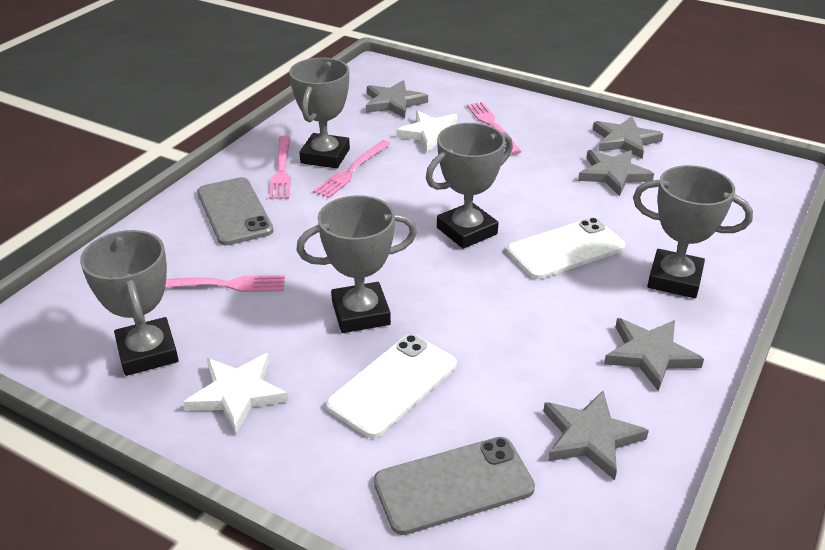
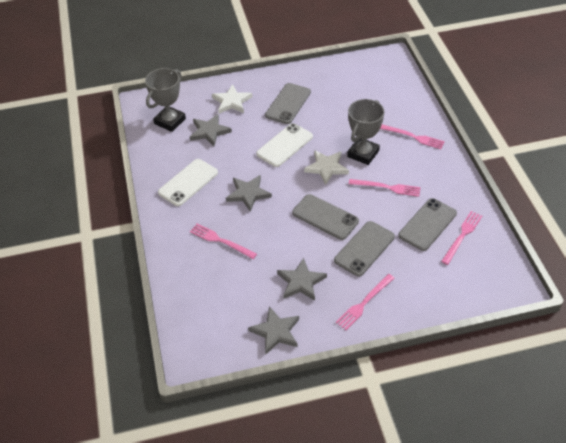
grey phone: 2 -> 4
grey star: 5 -> 4
grey trophy: 5 -> 2
pink fork: 4 -> 5

